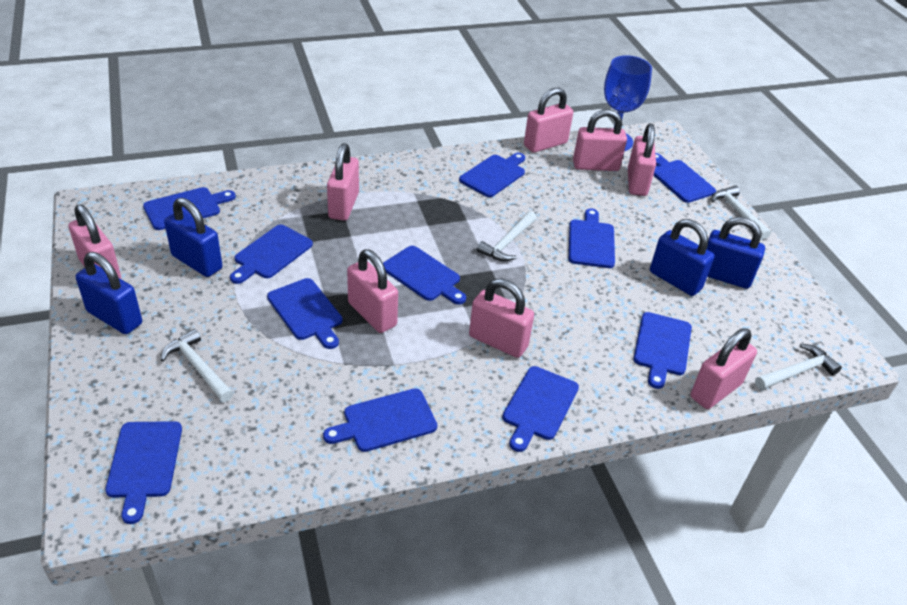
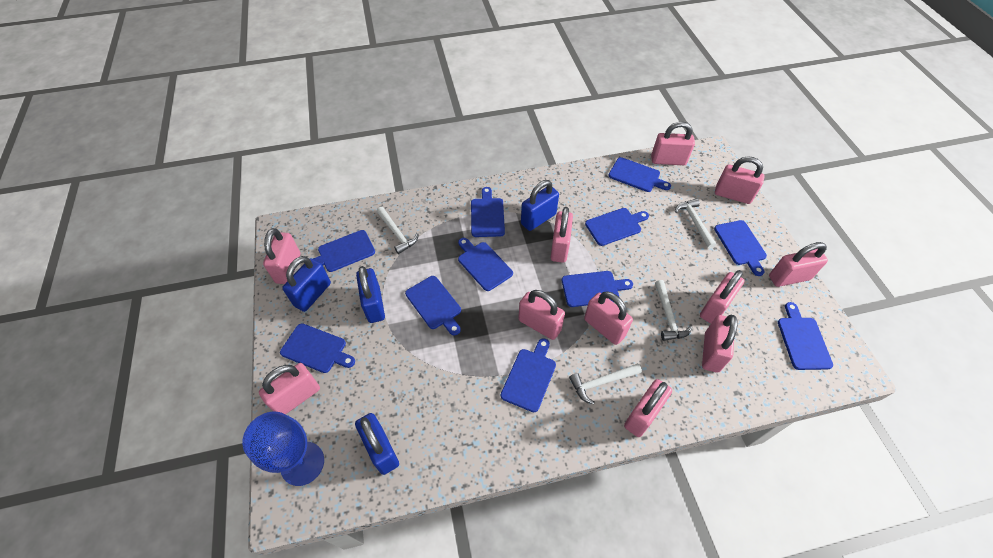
pink padlock: 8 -> 11

